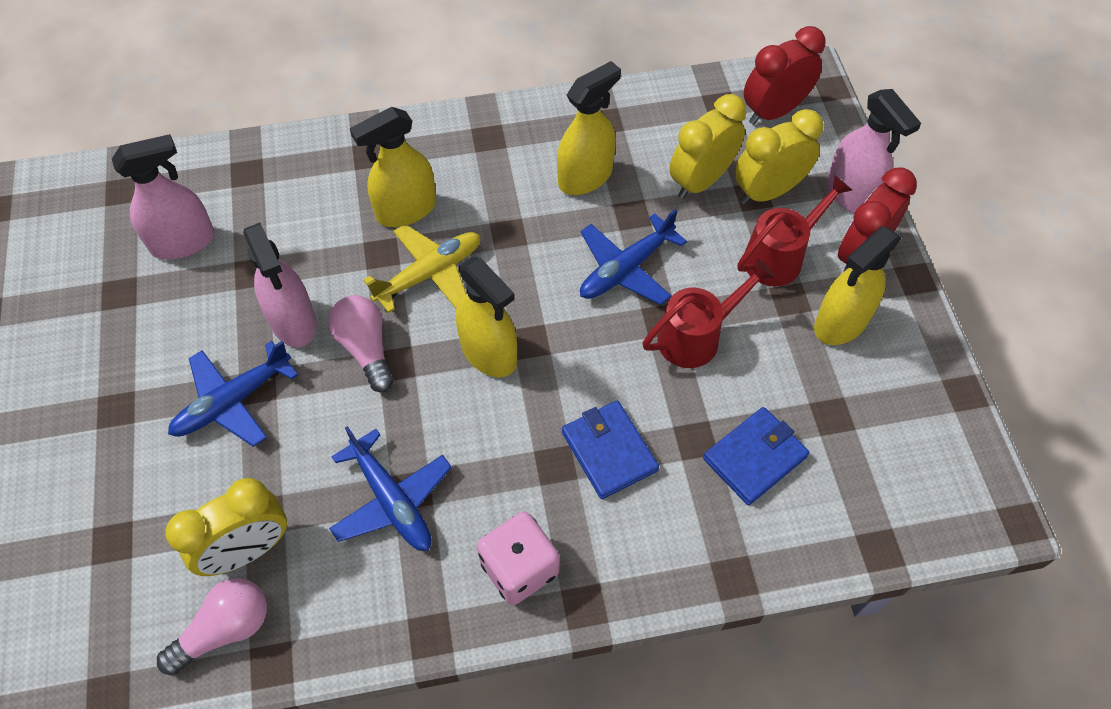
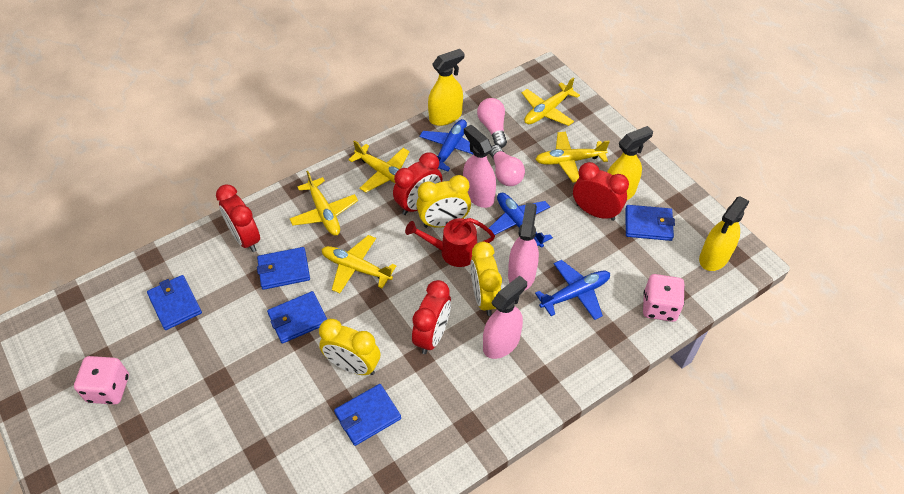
blue wallet: 2 -> 5
pink dice: 1 -> 2
red clock: 2 -> 4
red watering can: 2 -> 1
yellow plane: 1 -> 5
yellow spray bottle: 4 -> 3

